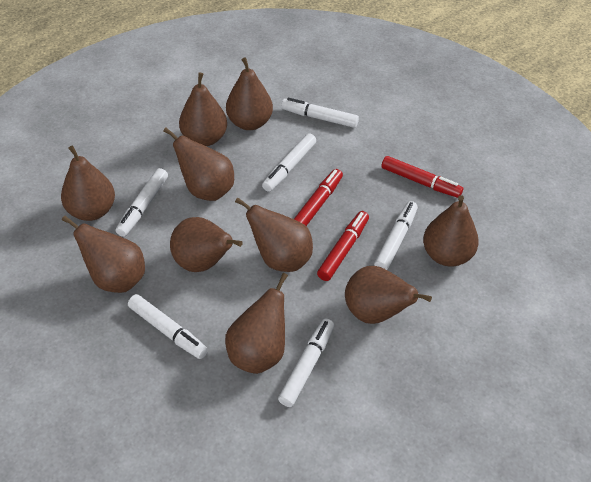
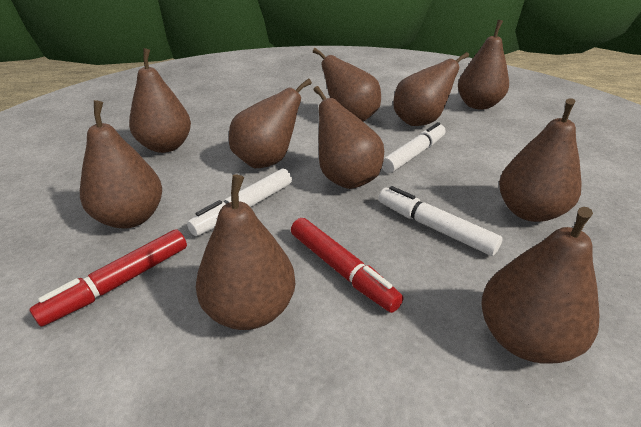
red marker: 3 -> 2
white marker: 6 -> 3

